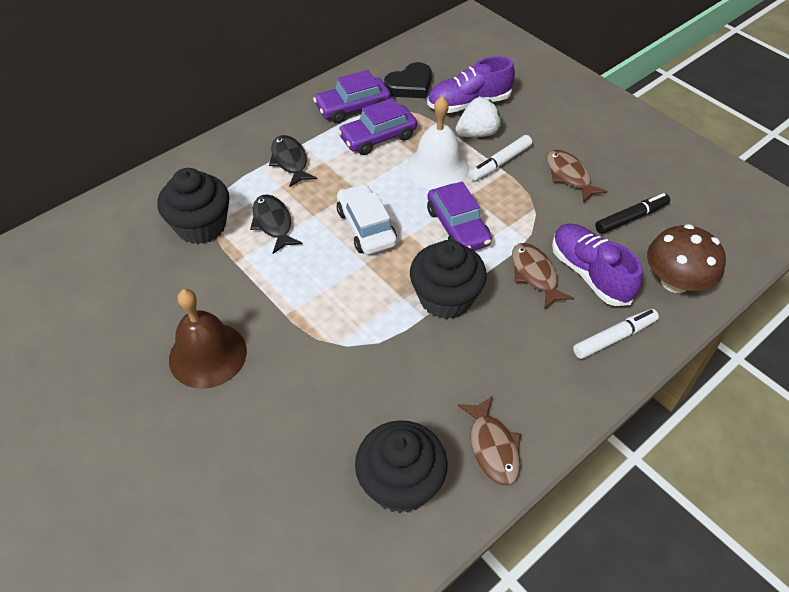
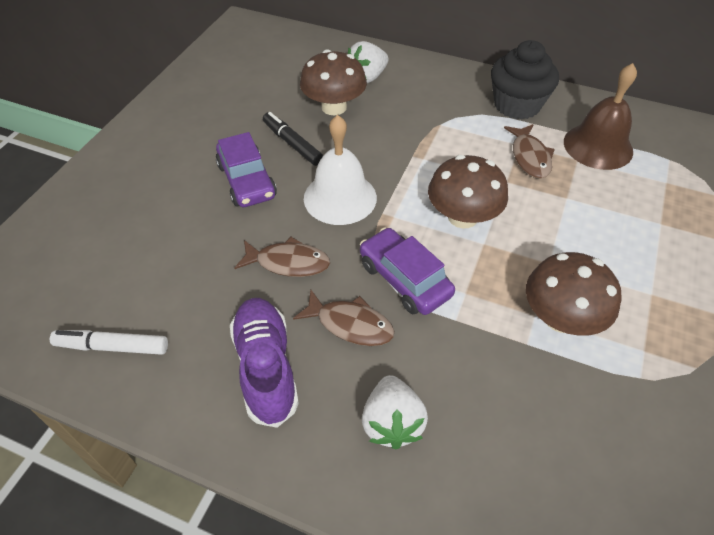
black cupcake: 3 -> 1
black fish: 2 -> 0
black heart: 1 -> 0
brown mushroom: 1 -> 3
purple car: 3 -> 2
purple shoe: 2 -> 1
white car: 1 -> 0
white marker: 2 -> 1
white strawberry: 1 -> 2

